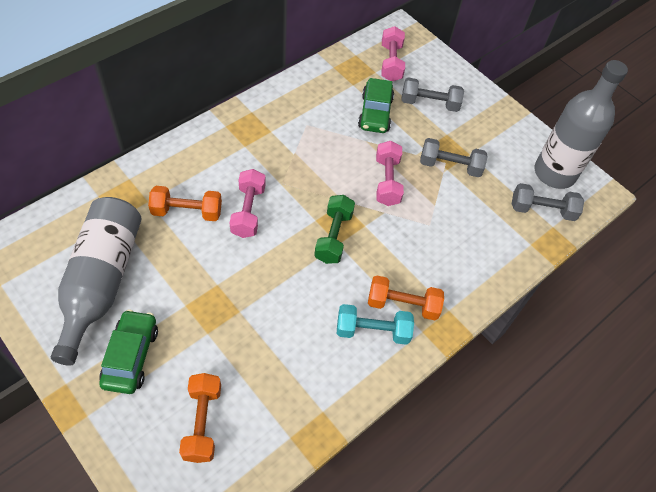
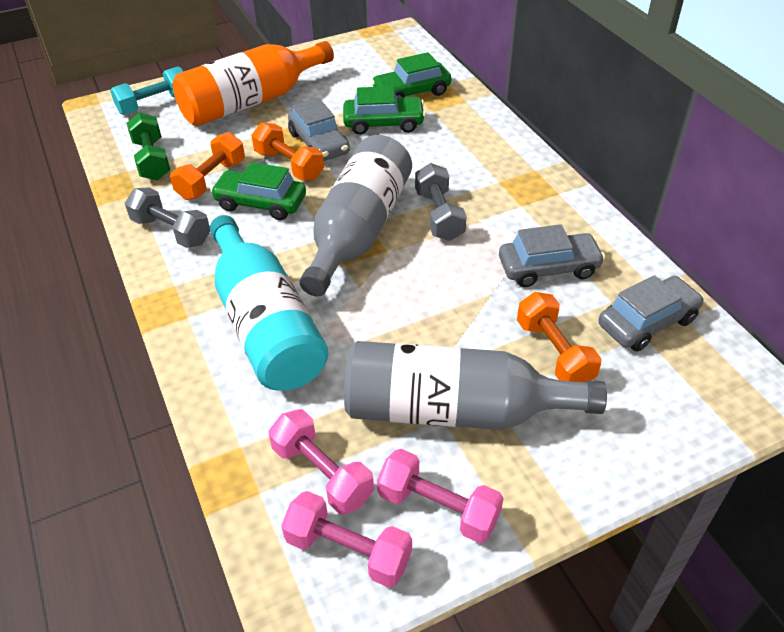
green car: 2 -> 3
grey car: 0 -> 3
grey dumbbell: 3 -> 2
orange bottle: 0 -> 1
turquoise bottle: 0 -> 1

